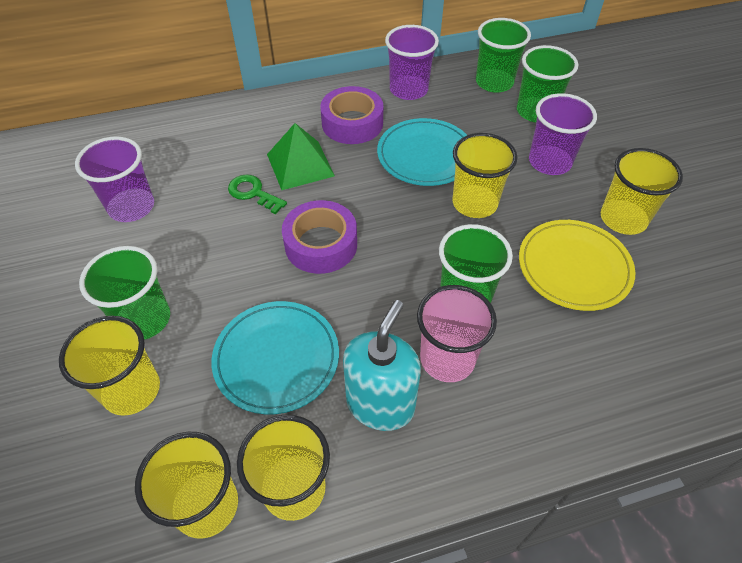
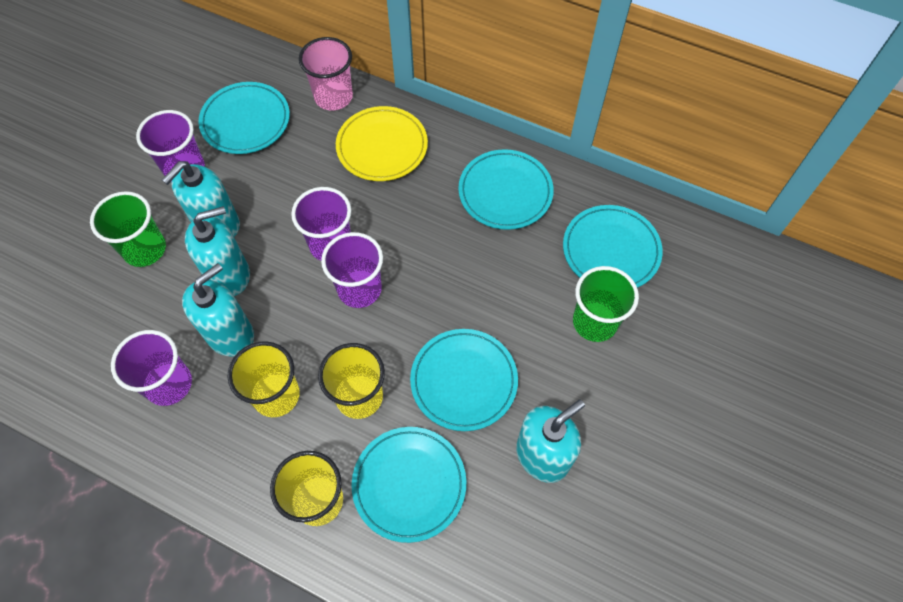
green cup: 4 -> 2
green key: 1 -> 0
green pyramid: 1 -> 0
purple cup: 3 -> 4
purple tape: 2 -> 0
turquoise plate: 2 -> 5
turquoise soap dispenser: 1 -> 4
yellow cup: 5 -> 3

